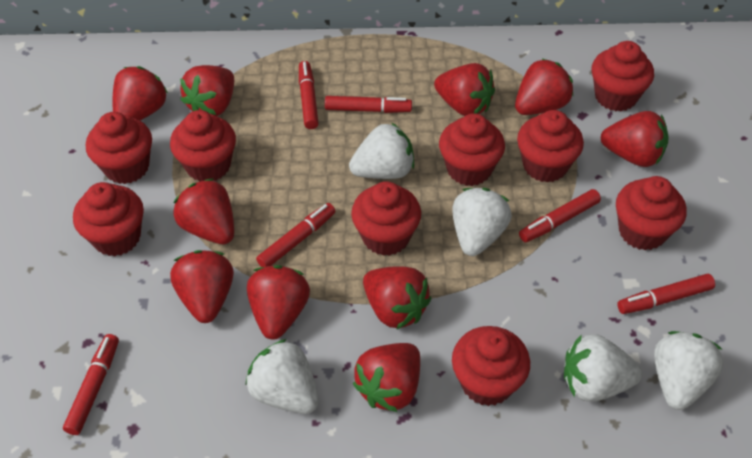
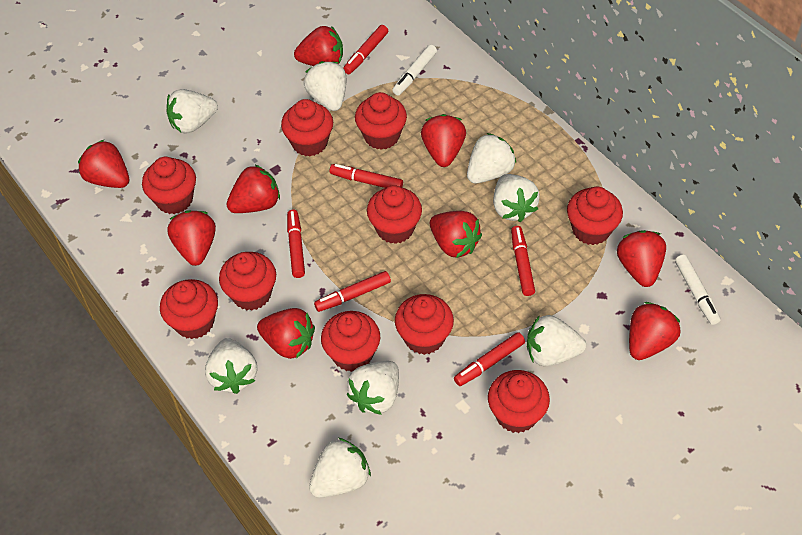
red cupcake: 9 -> 10
red strawberry: 10 -> 9
white marker: 0 -> 2
white strawberry: 5 -> 8

